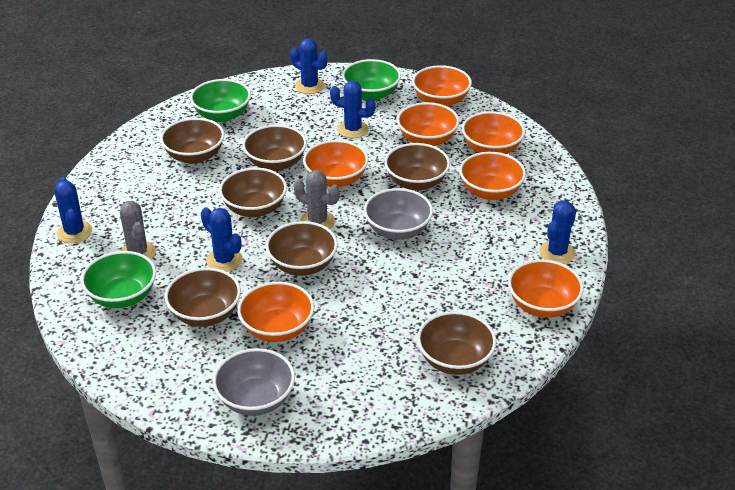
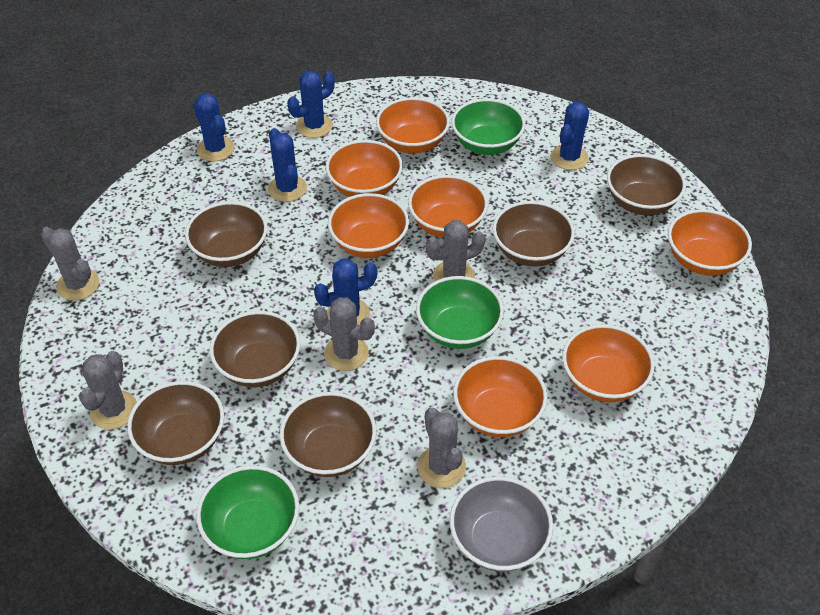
brown bowl: 7 -> 6
grey bowl: 2 -> 1
grey cactus: 2 -> 5

